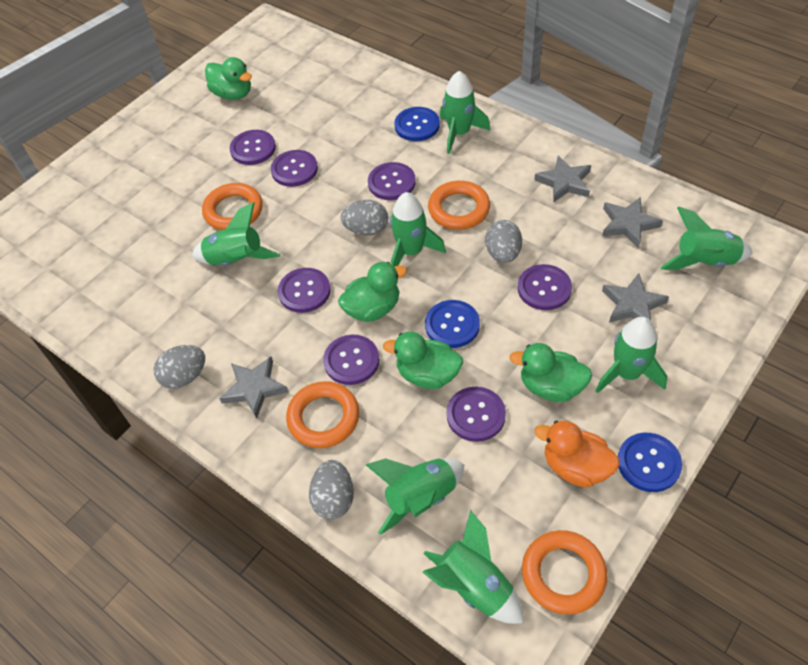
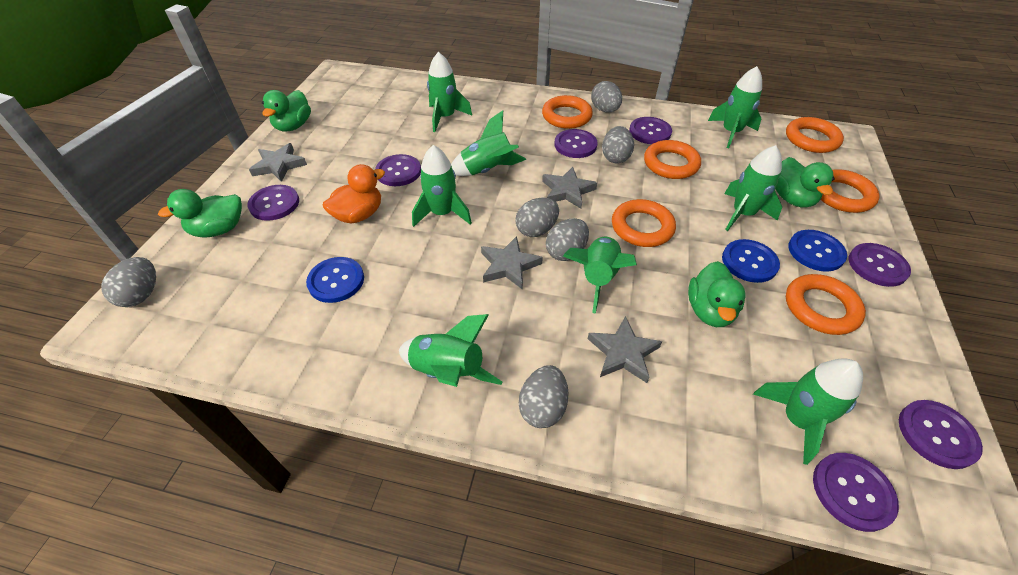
green rocket: 7 -> 8
grey egg: 4 -> 6
orange ring: 4 -> 6

